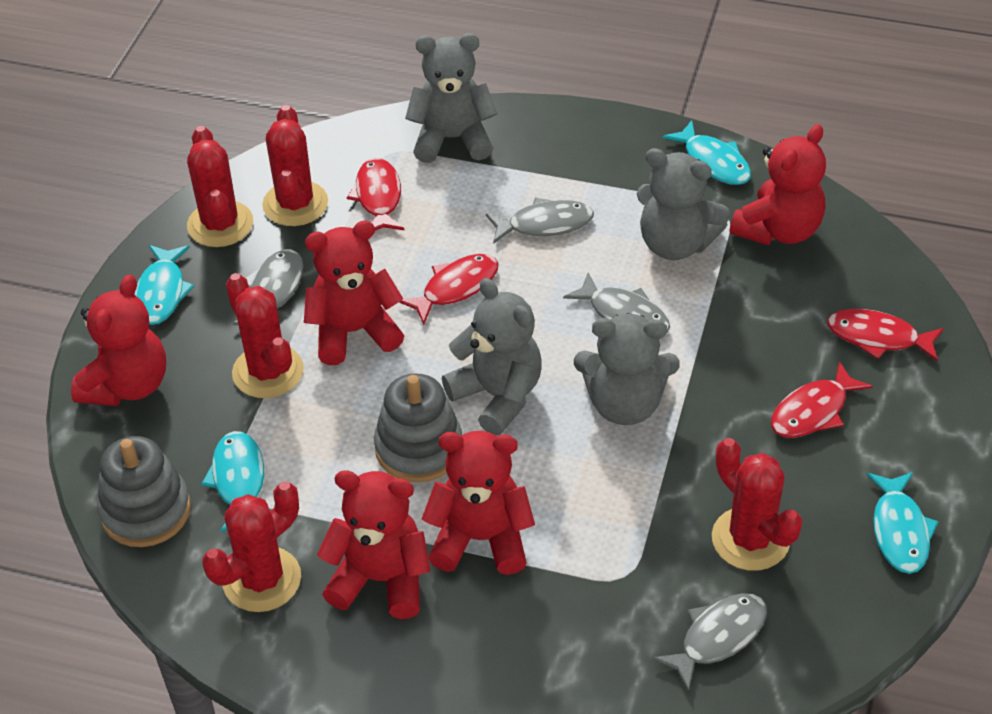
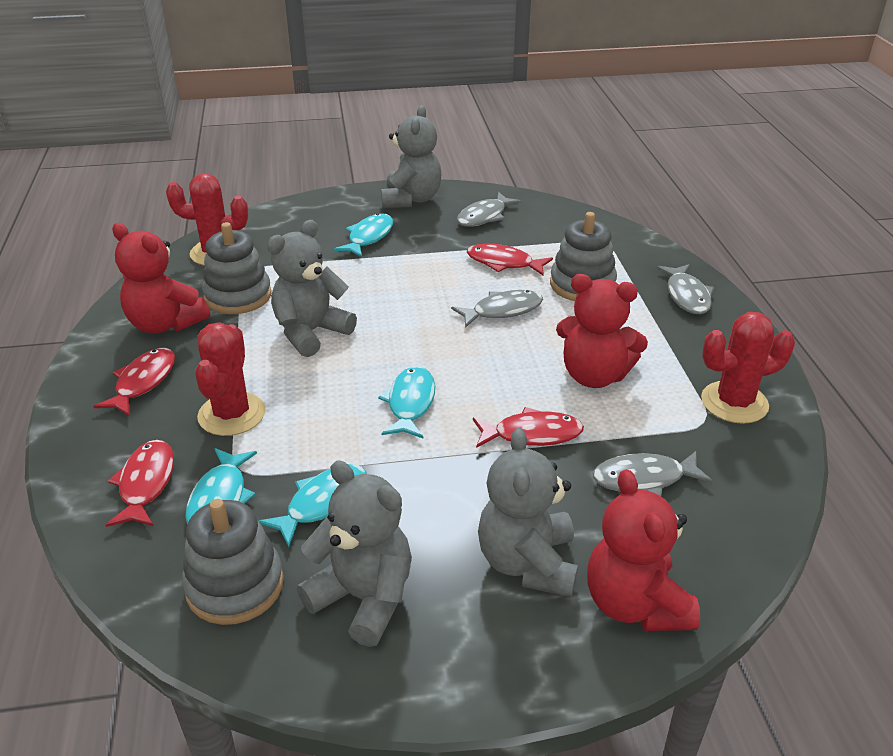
grey stacking toy: 2 -> 3
red cactus: 5 -> 3
red teddy bear: 5 -> 3

